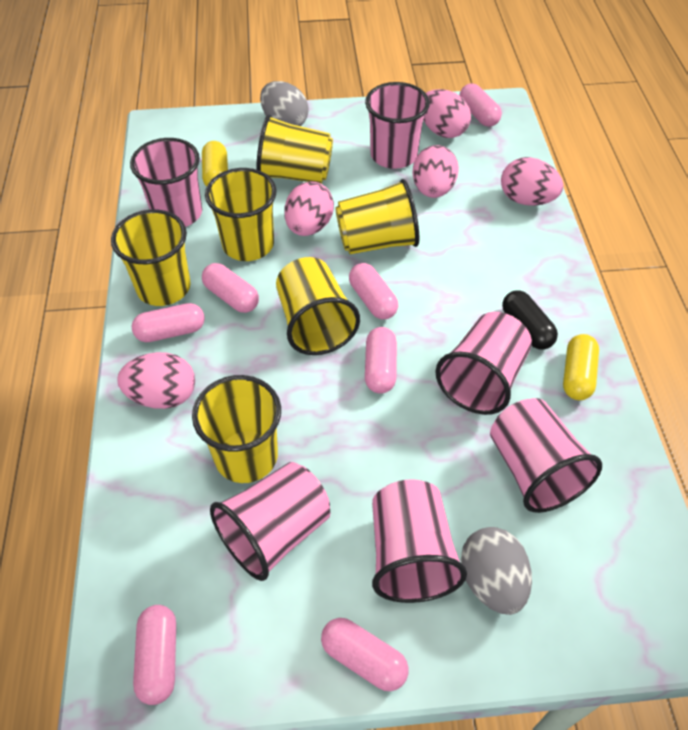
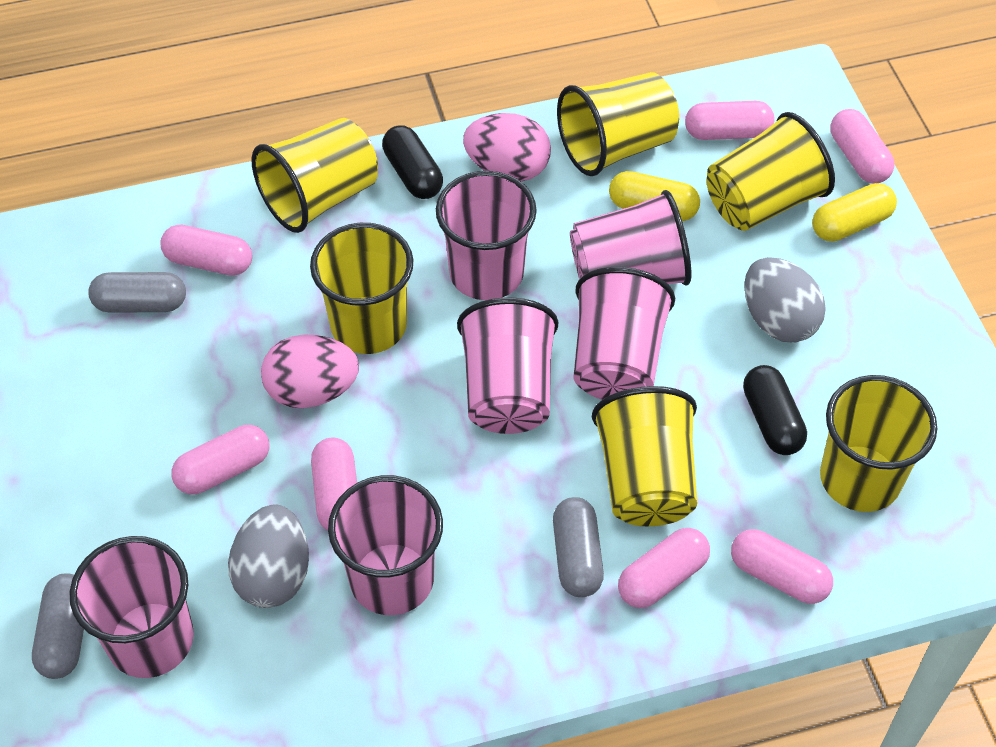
black capsule: 1 -> 2
grey capsule: 0 -> 3
pink egg: 5 -> 2

